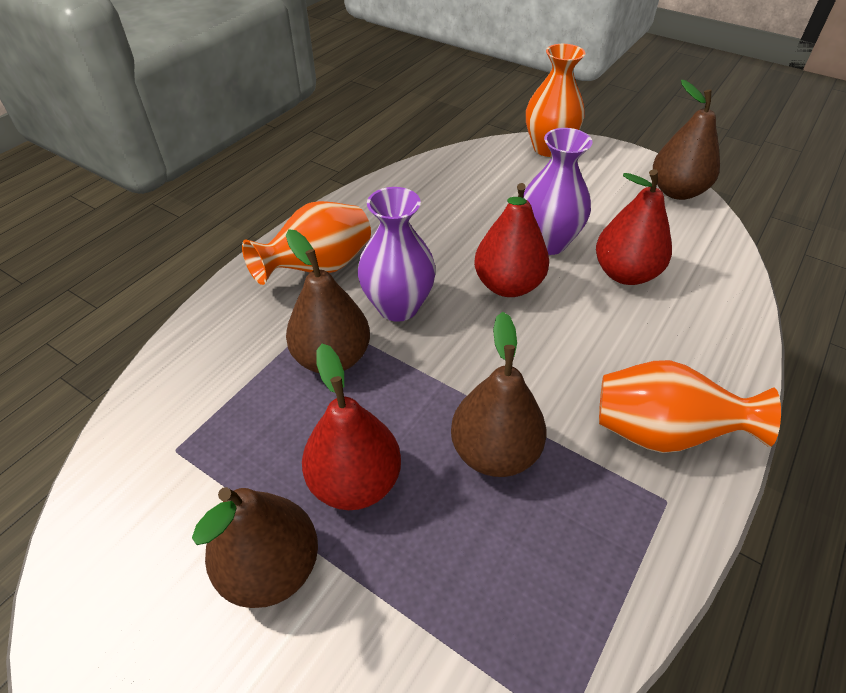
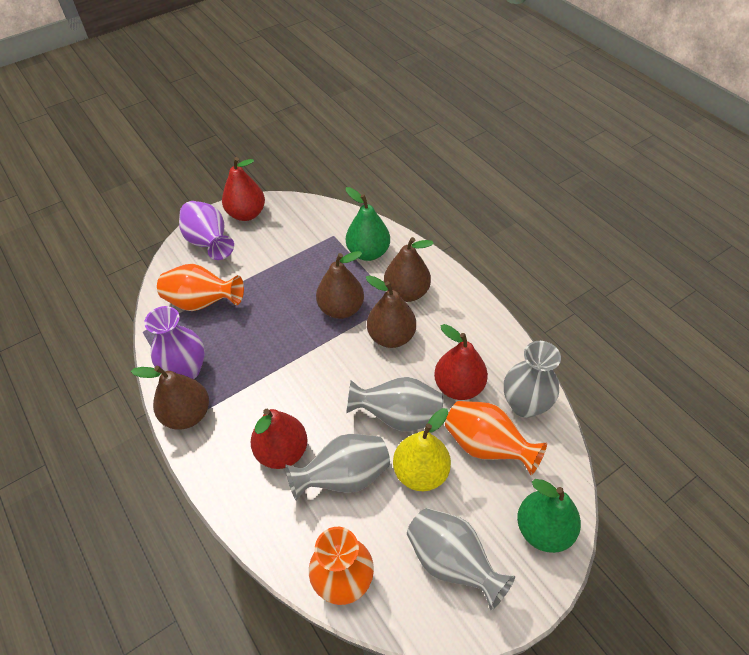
green pear: 0 -> 2
grey vase: 0 -> 4
yellow pear: 0 -> 1

